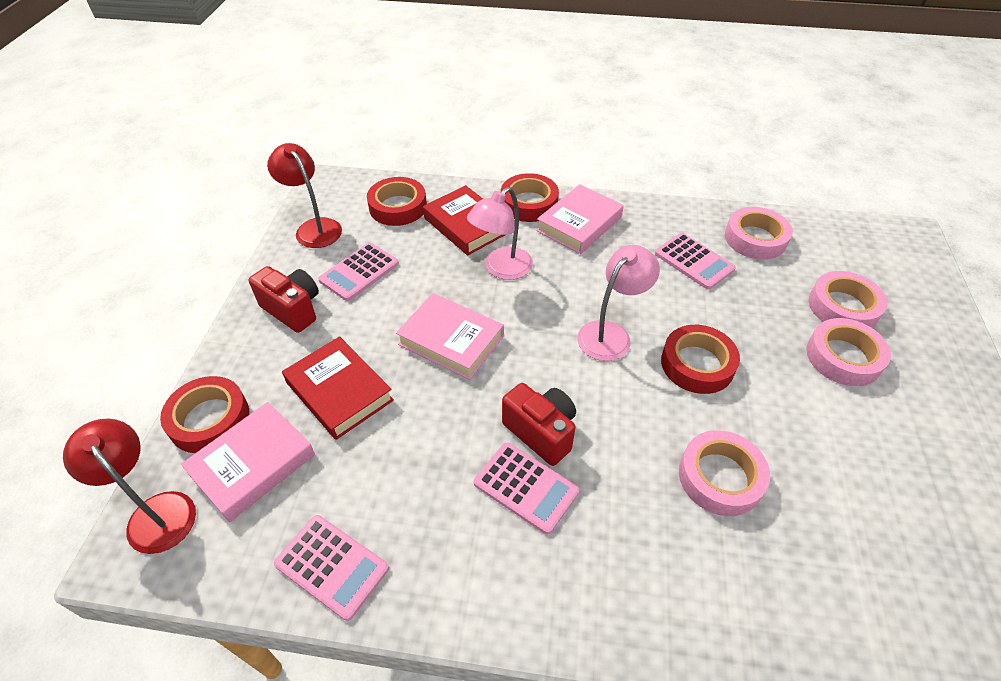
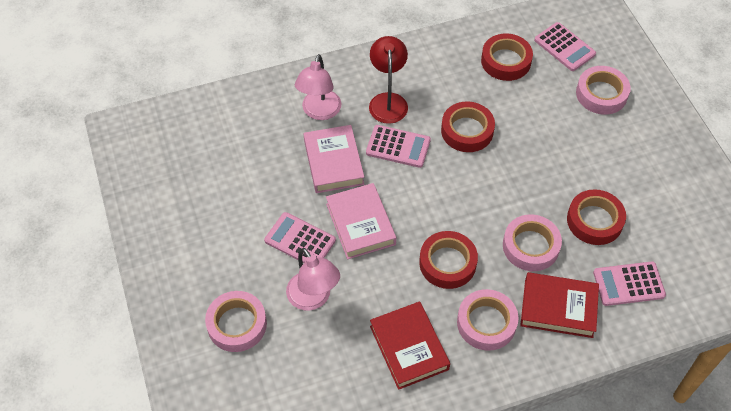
pink book: 3 -> 2
red camera: 2 -> 0
red lamp: 2 -> 1

